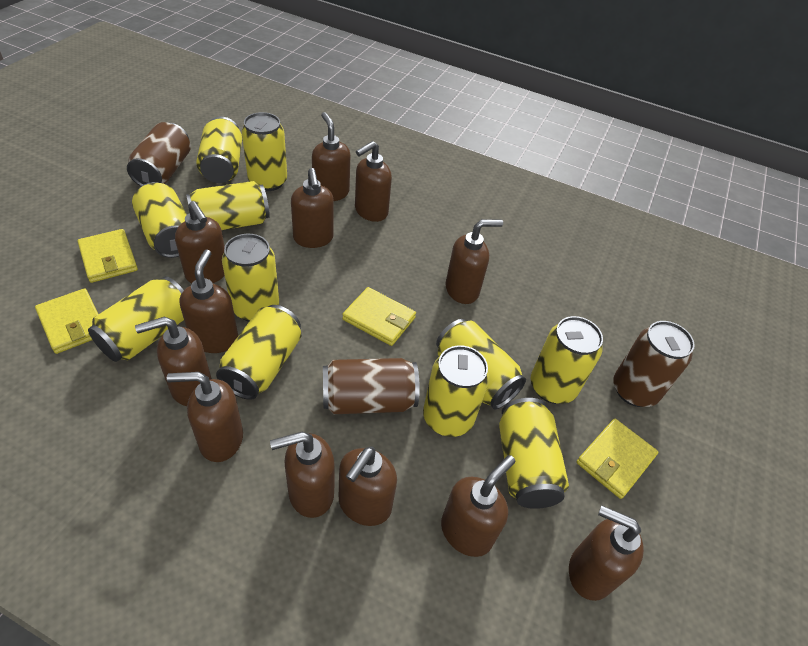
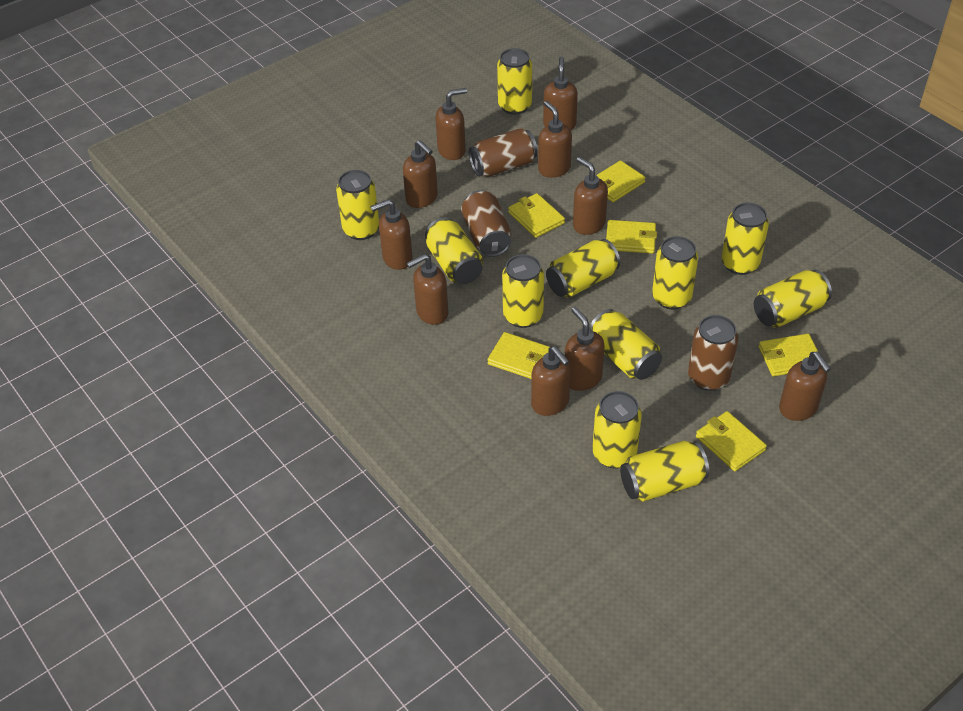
brown soap dispenser: 12 -> 10
yellow wallet: 4 -> 6

